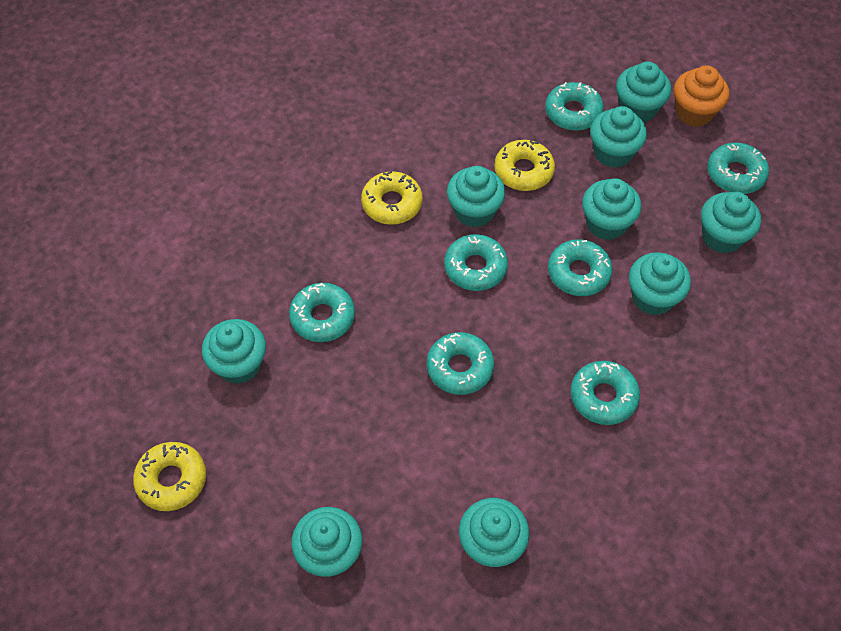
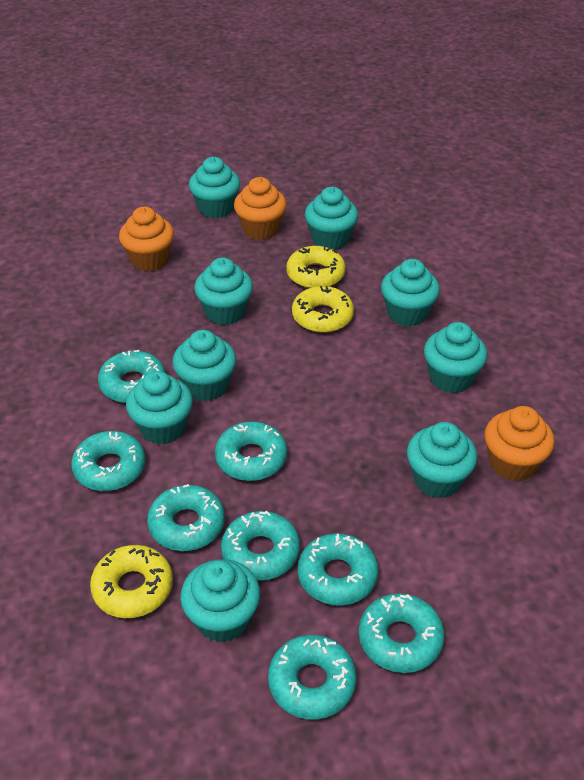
orange cupcake: 1 -> 3
turquoise donut: 7 -> 8

